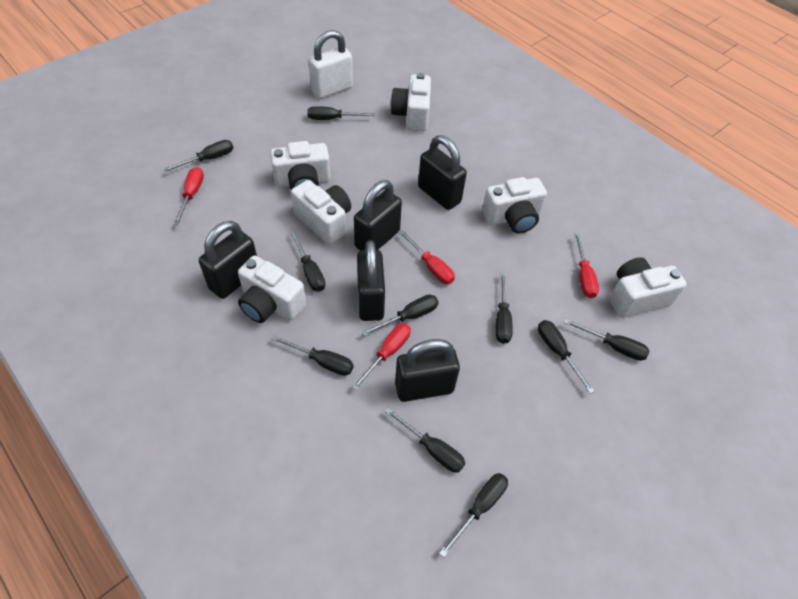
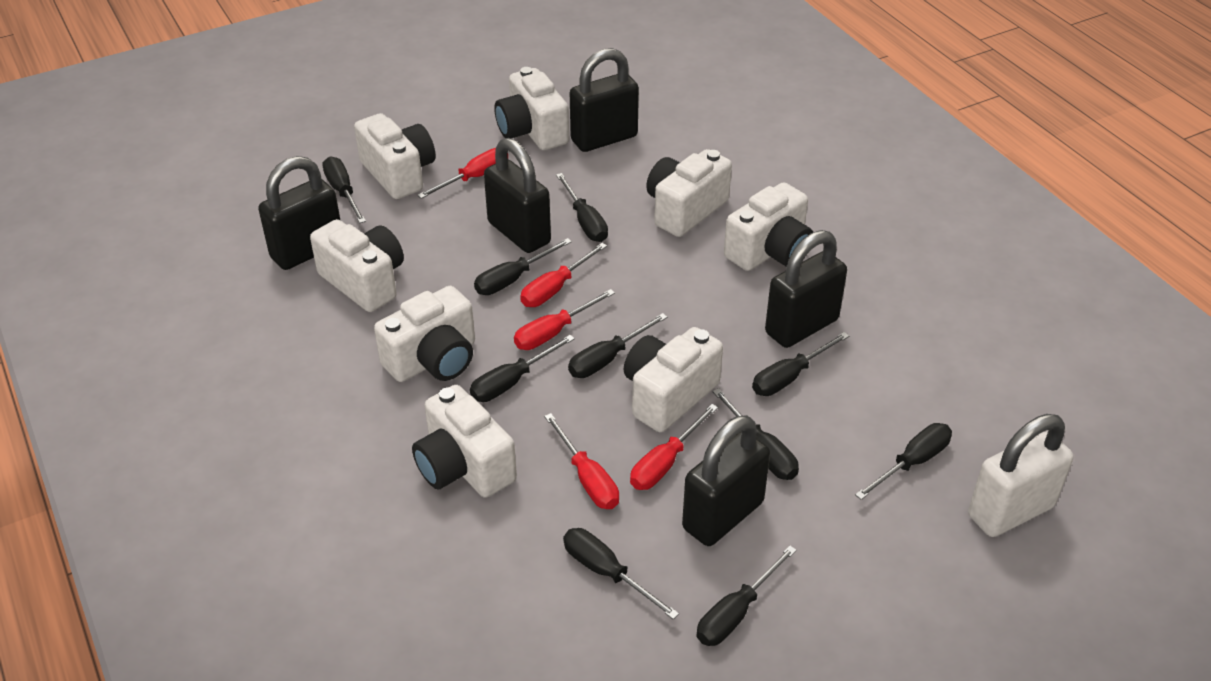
red screwdriver: 4 -> 5
white camera: 6 -> 8

